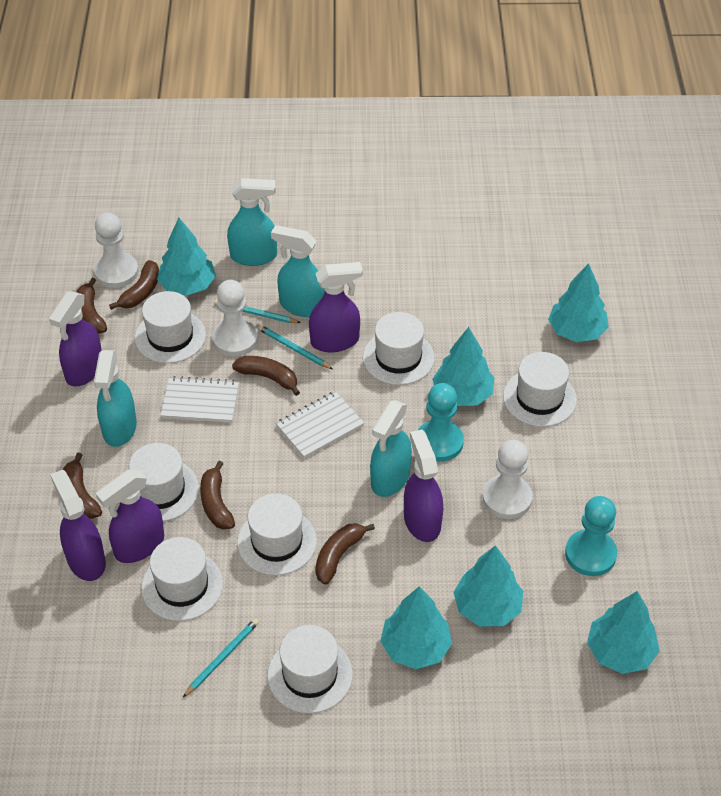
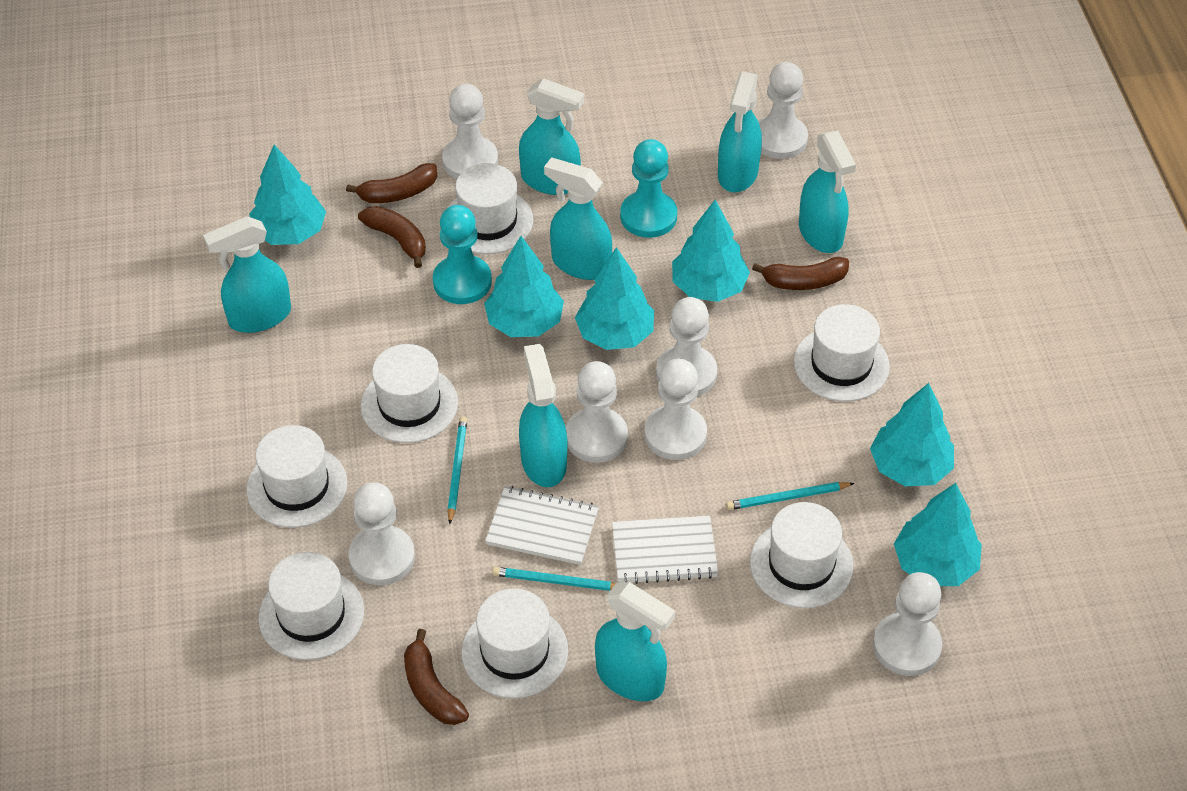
brown banana: 6 -> 4
purple spray bottle: 5 -> 0
turquoise spray bottle: 4 -> 7
white pawn: 3 -> 7

